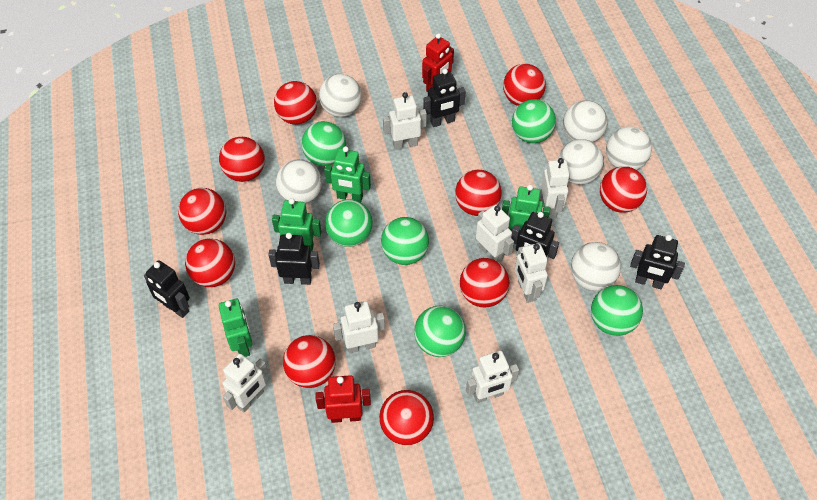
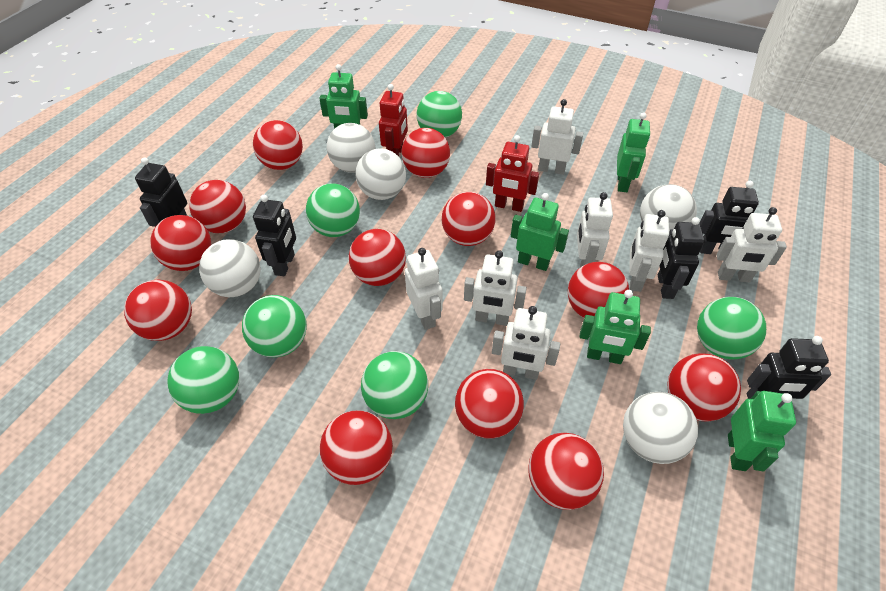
green robot: 4 -> 5
red ball: 10 -> 12
white ball: 6 -> 5

